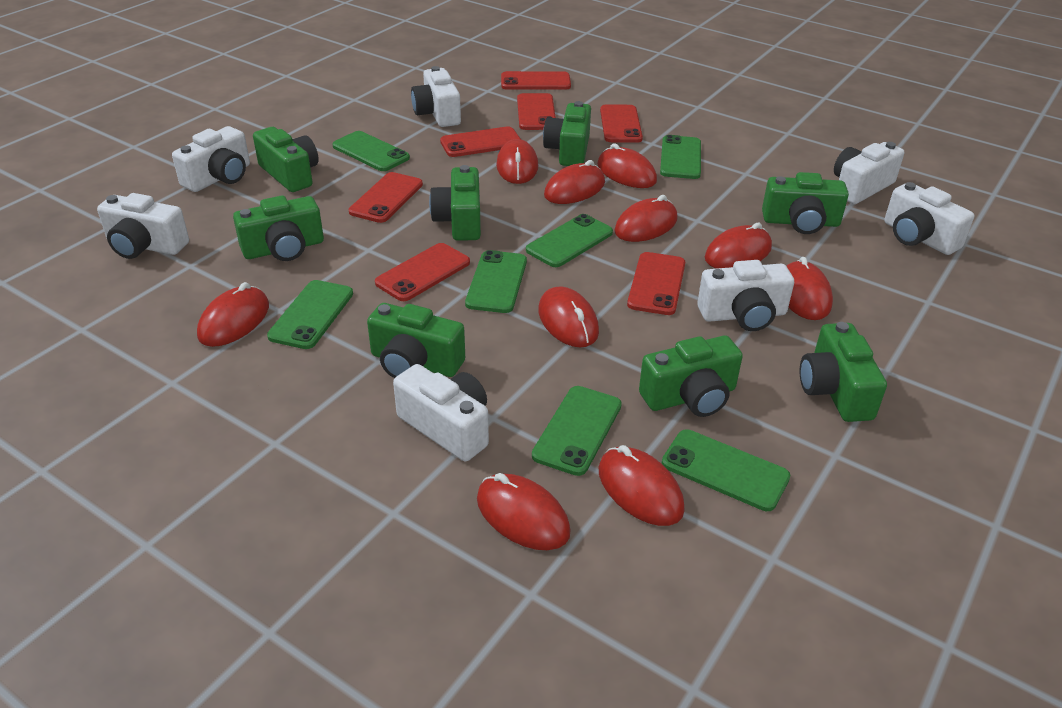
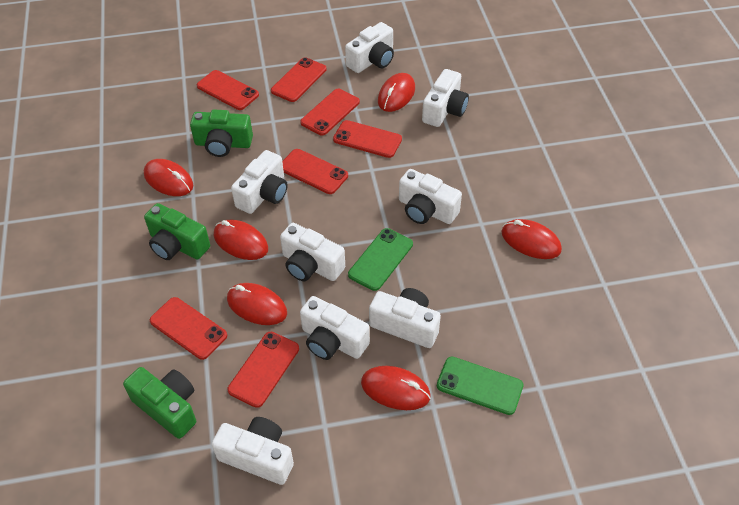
green camera: 8 -> 3
green phone: 7 -> 2
red mouse: 10 -> 6
white camera: 7 -> 8

